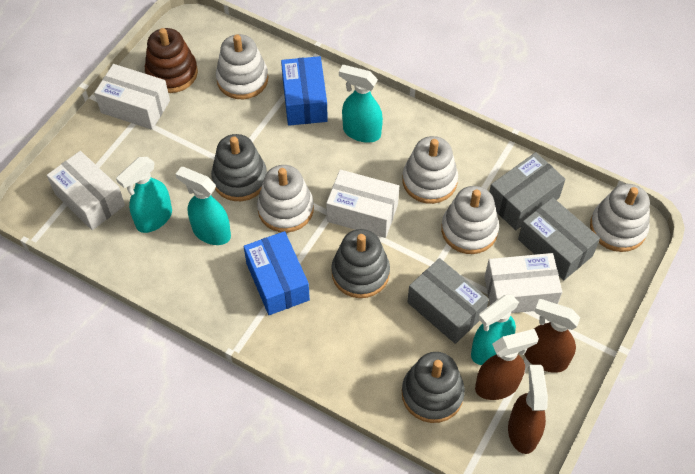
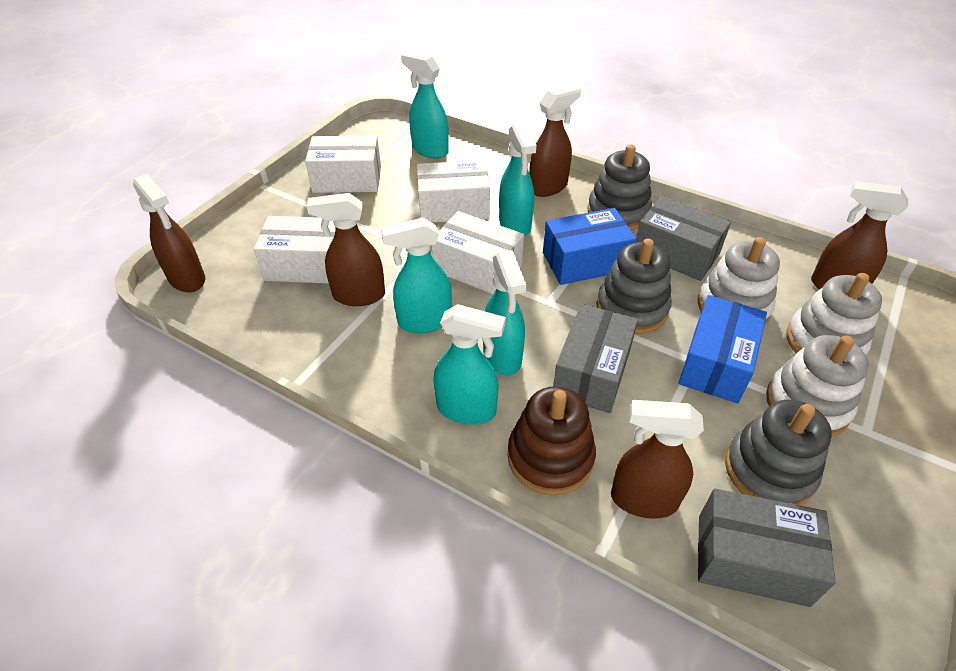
brown spray bottle: 3 -> 5
turquoise spray bottle: 4 -> 5
white stacking toy: 5 -> 3

